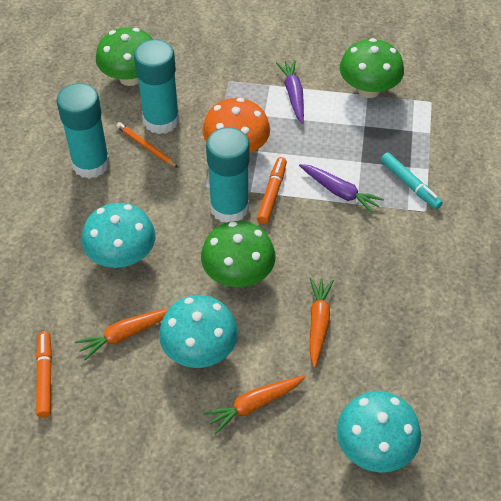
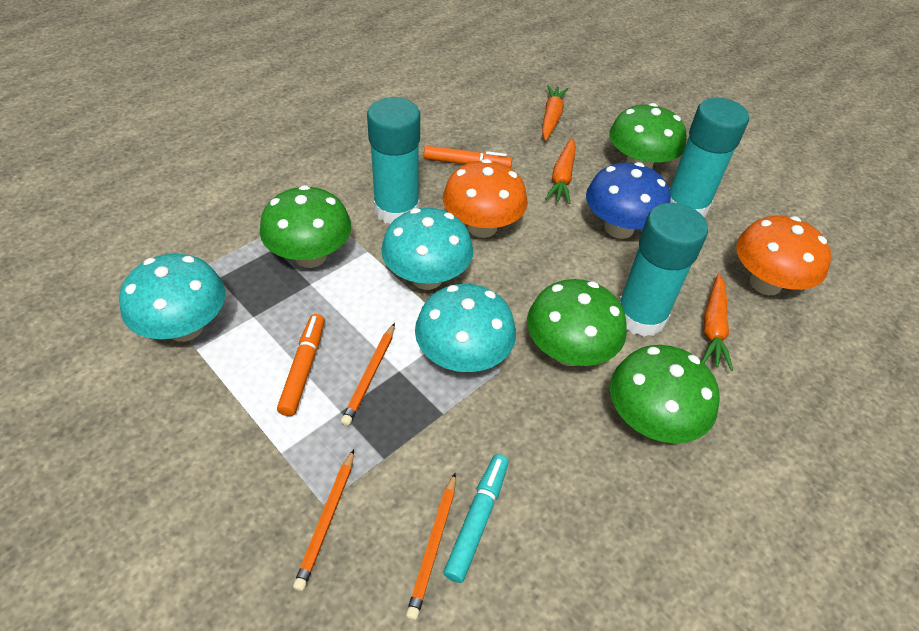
blue mushroom: 0 -> 1
green mushroom: 3 -> 4
orange mushroom: 1 -> 2
orange pencil: 1 -> 3
purple carrot: 2 -> 0

